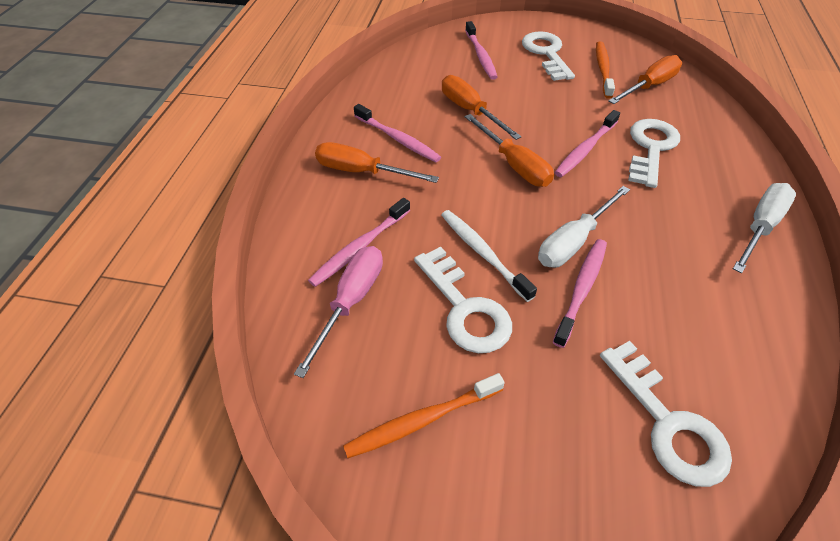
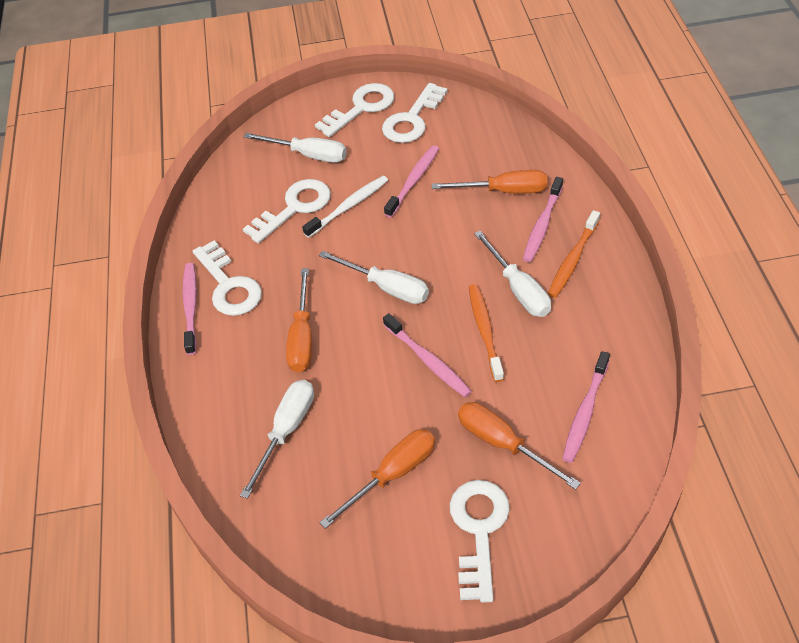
pink screwdriver: 1 -> 0
white key: 4 -> 5
white screwdriver: 2 -> 4

